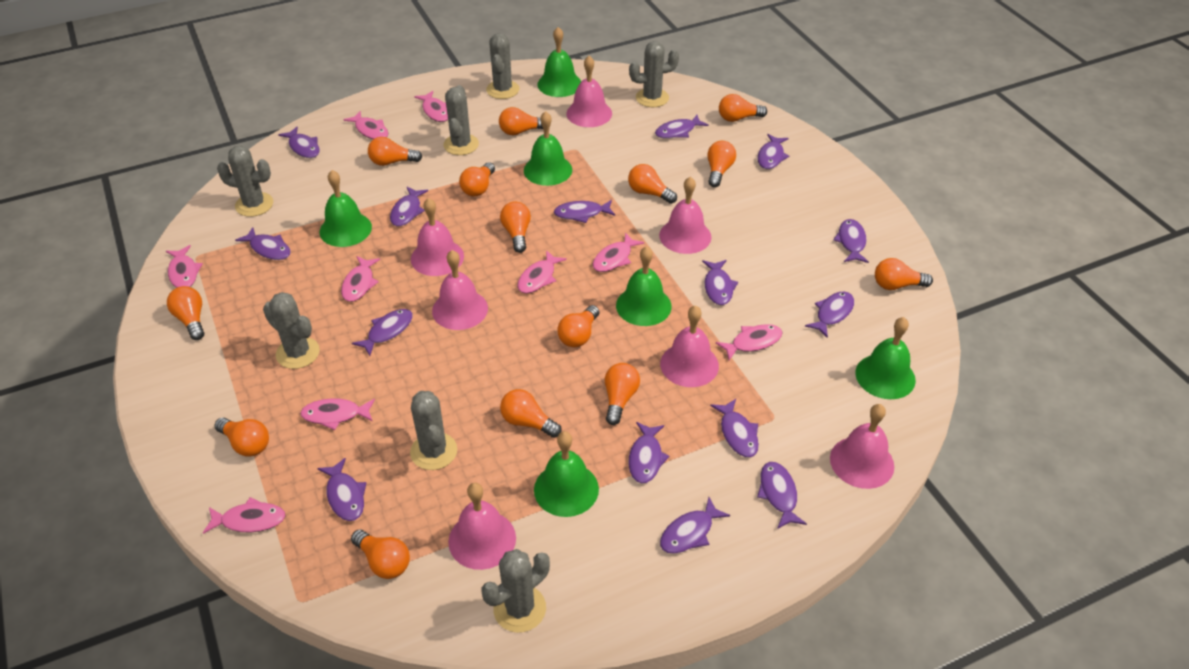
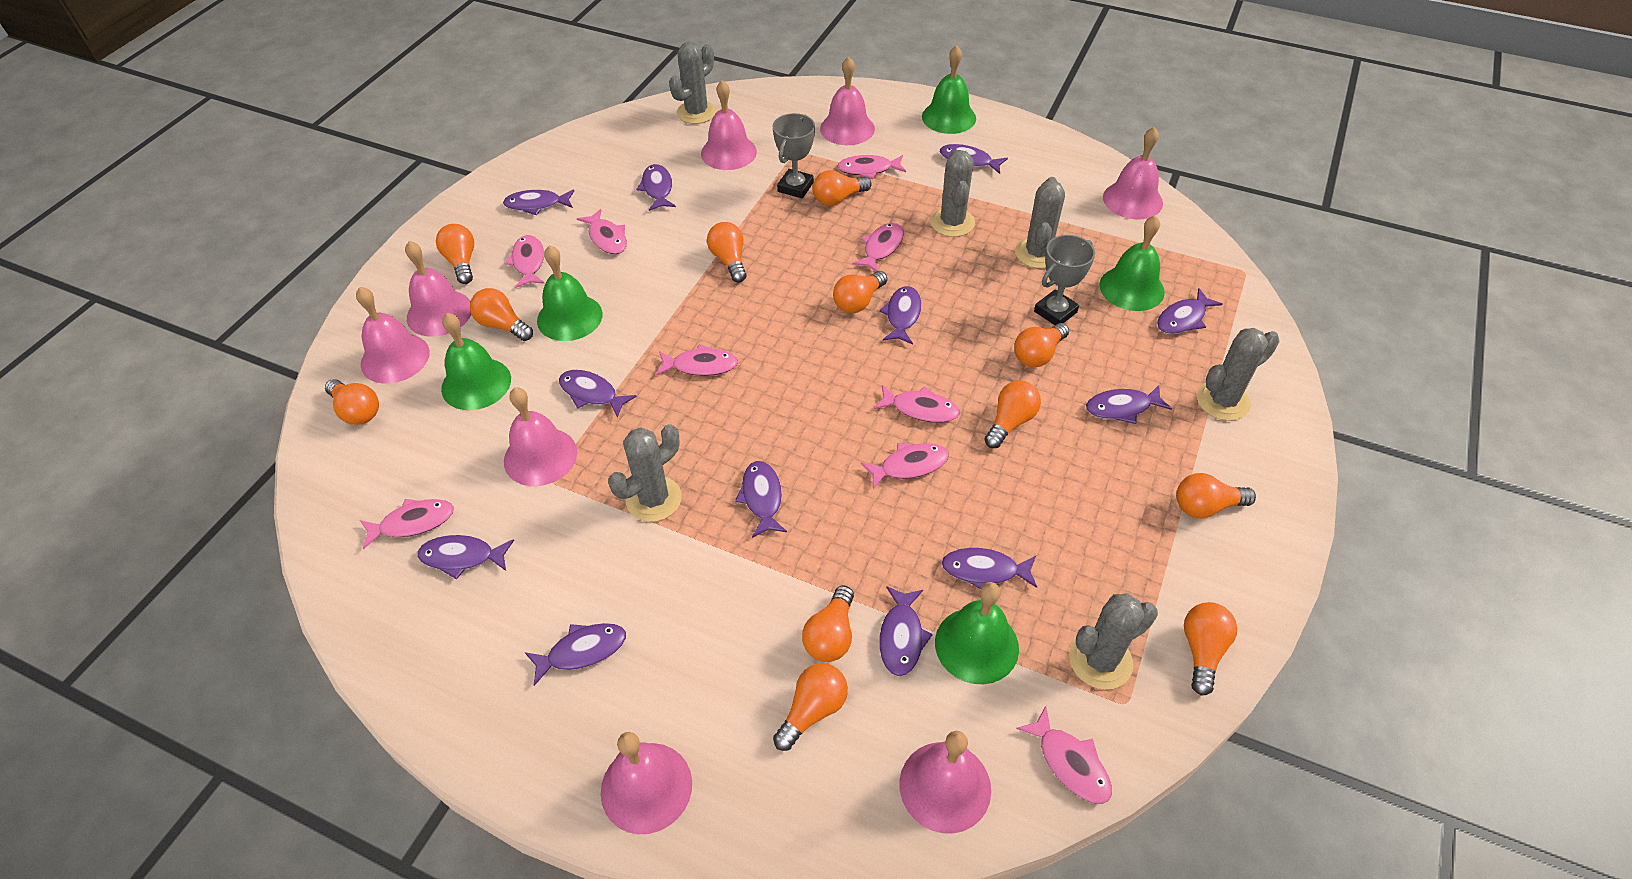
green bell: 6 -> 5
grey cactus: 7 -> 6
grey trophy: 0 -> 2
orange light bulb: 14 -> 12
pink bell: 7 -> 8
purple fish: 15 -> 12

